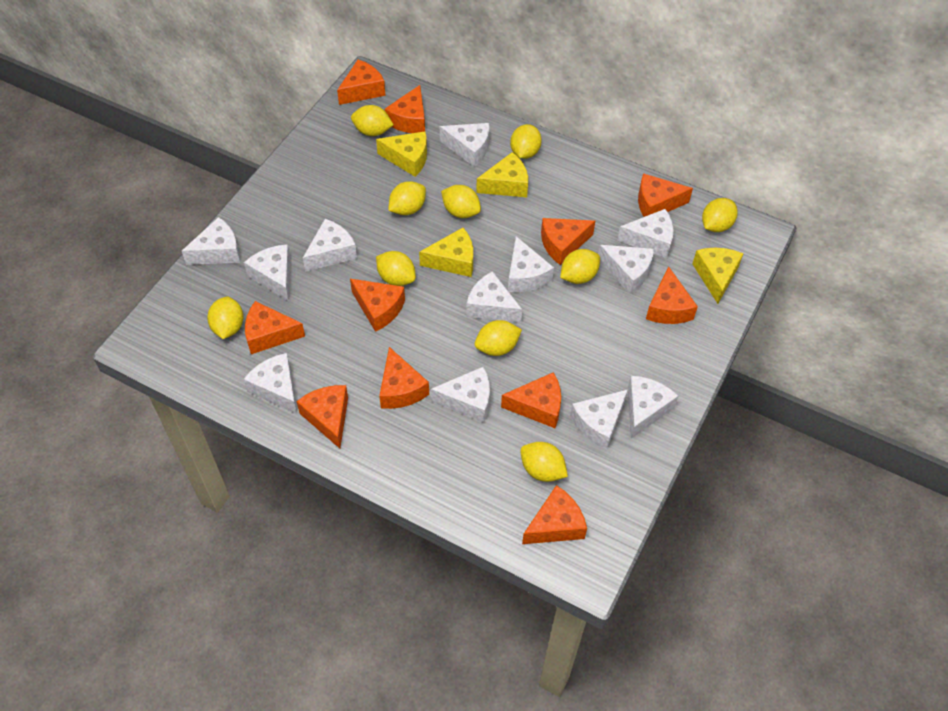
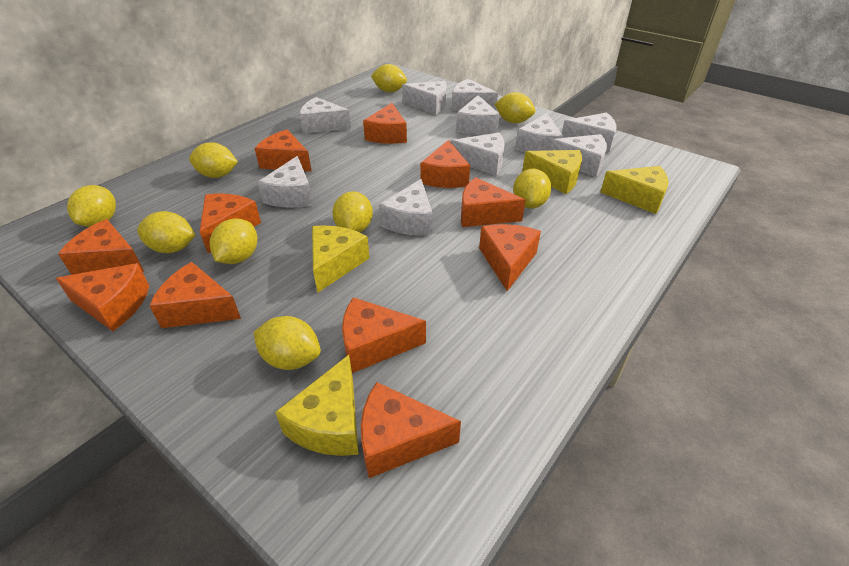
white cheese: 12 -> 10
yellow lemon: 10 -> 9

